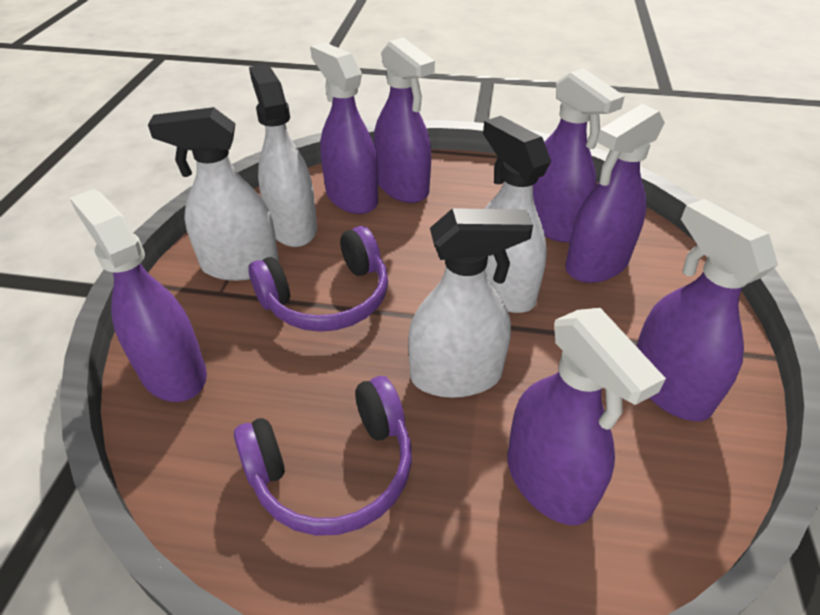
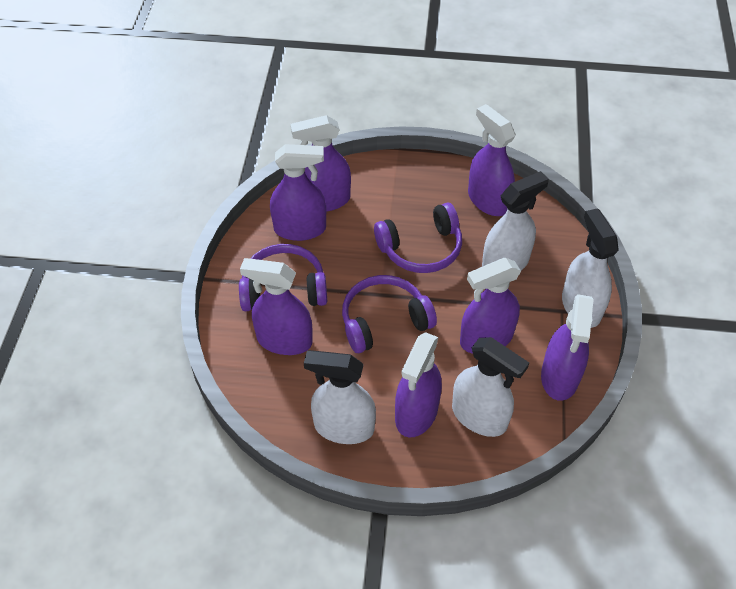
purple headphones: 2 -> 3

